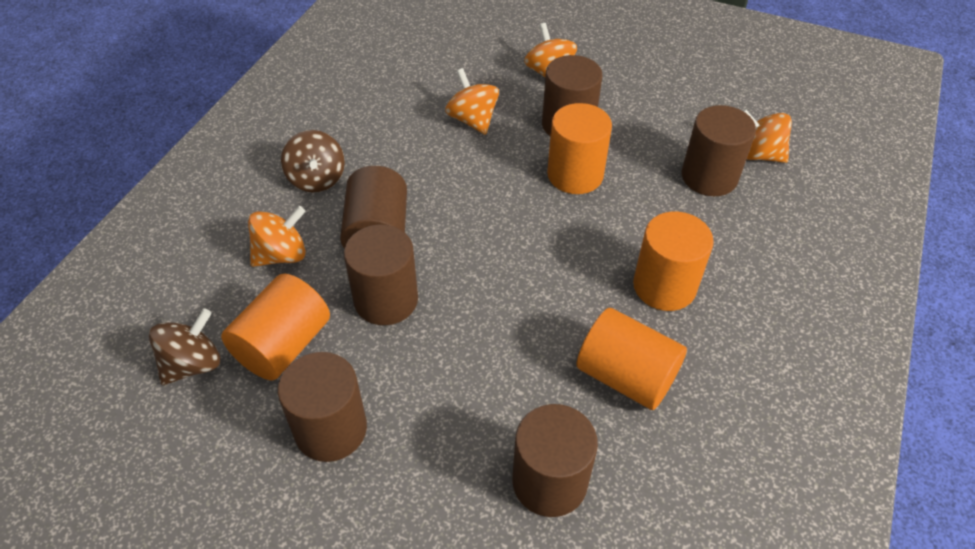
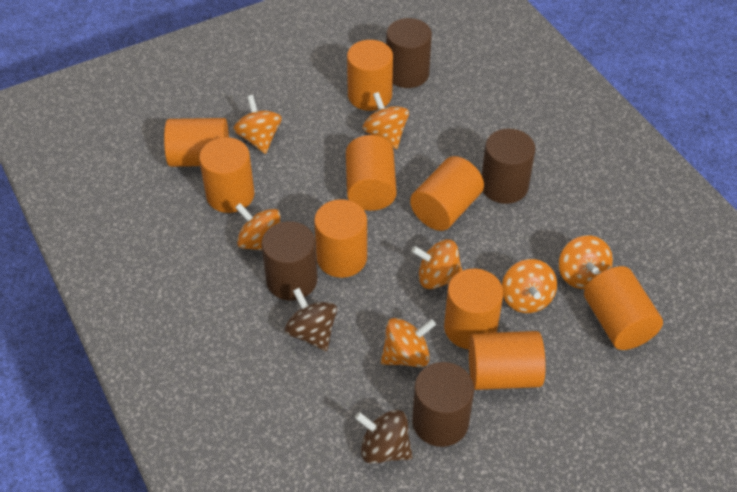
brown cylinder: 6 -> 4
orange cylinder: 4 -> 9
orange spinning top: 4 -> 7

